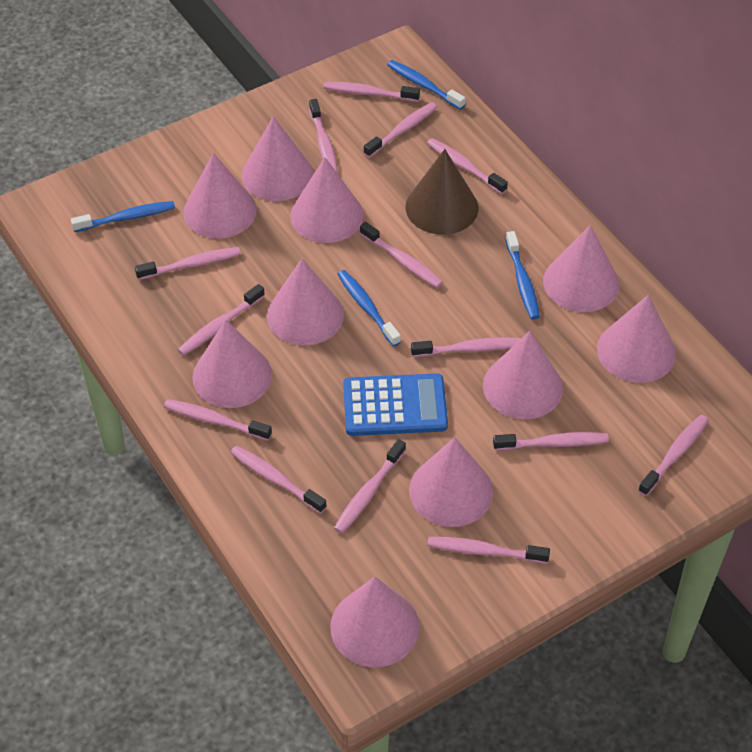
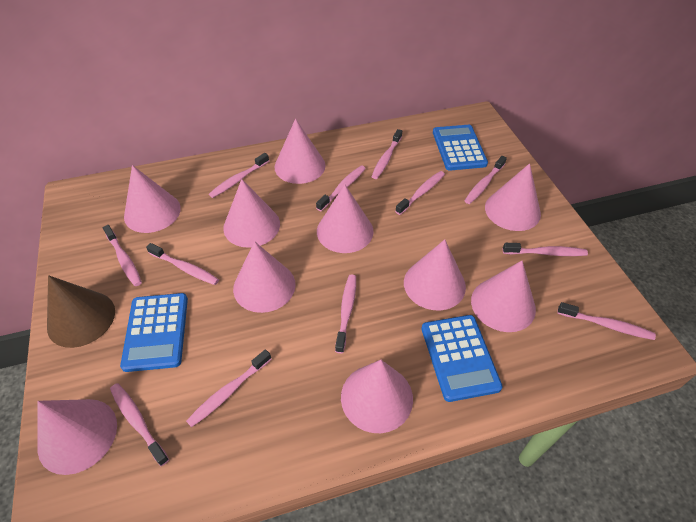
blue calculator: 1 -> 3
blue toothbrush: 4 -> 0
pink toothbrush: 14 -> 12

